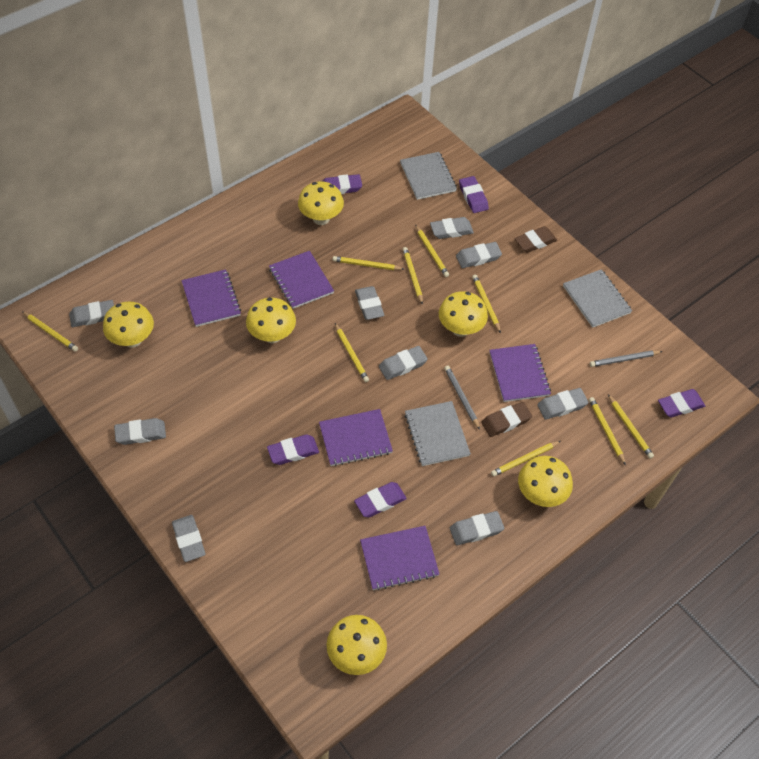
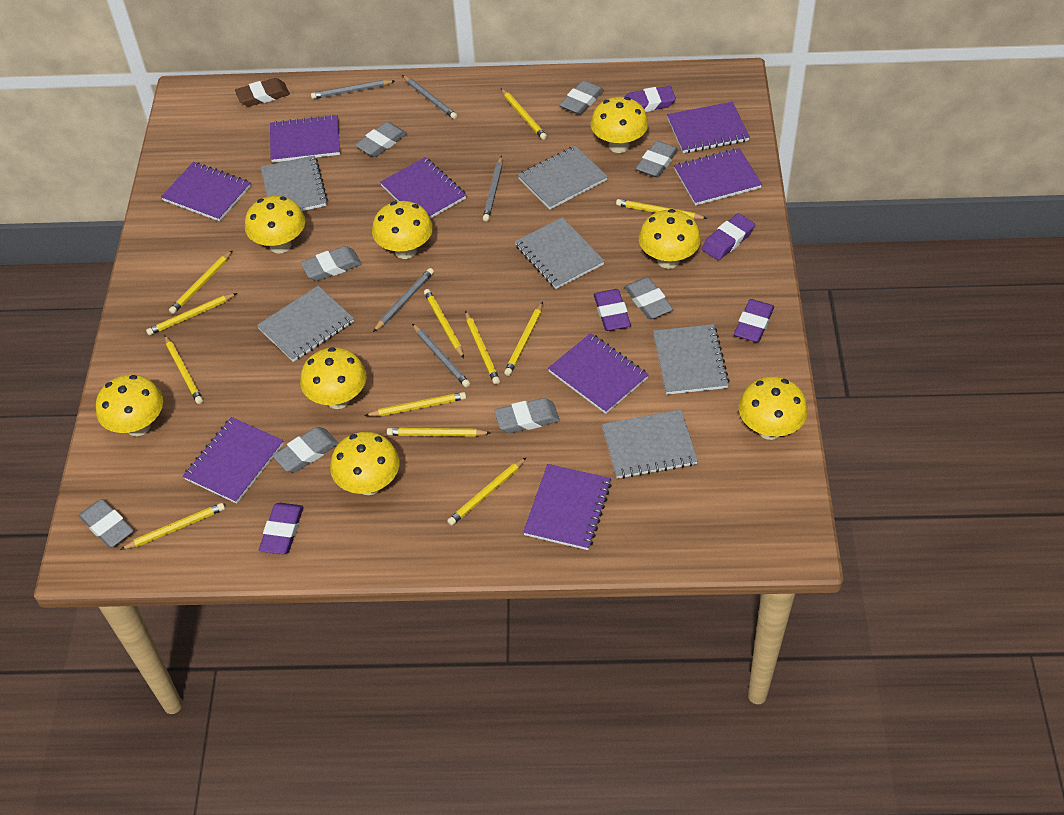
brown eraser: 2 -> 1
grey eraser: 9 -> 8
grey notebook: 3 -> 6
grey pencil: 2 -> 5
purple notebook: 5 -> 8
yellow mushroom: 6 -> 8
yellow pencil: 9 -> 12

